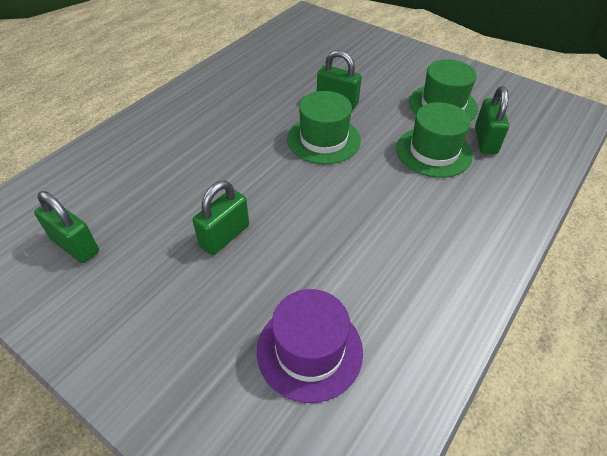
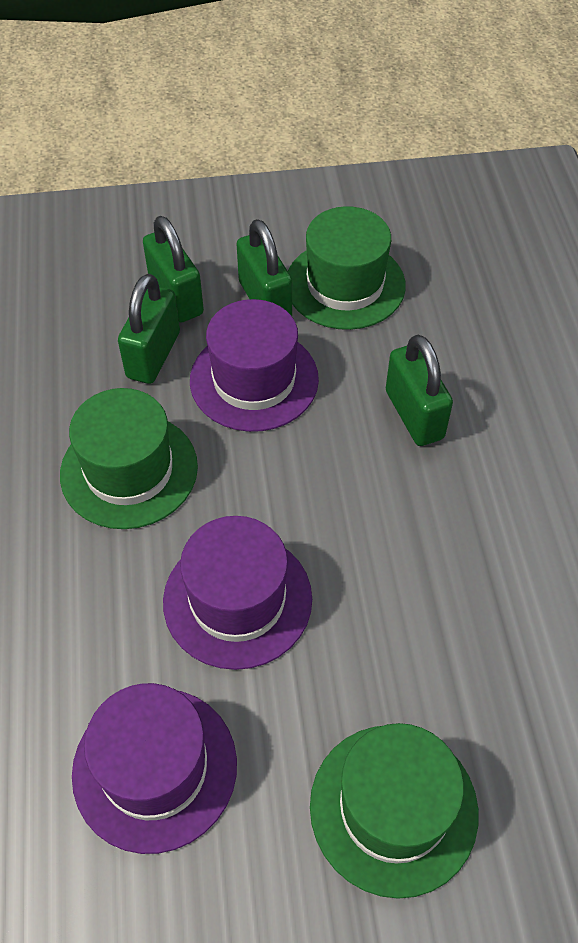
purple hat: 1 -> 3

